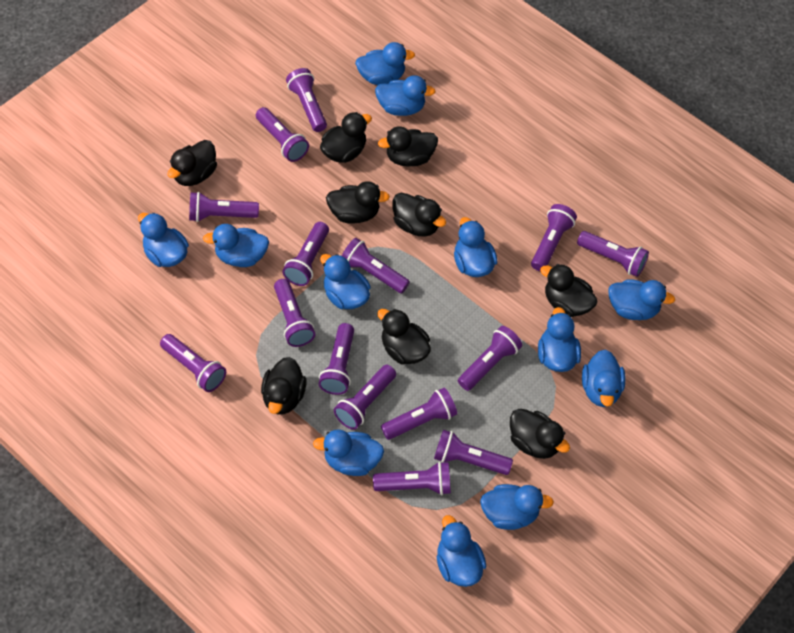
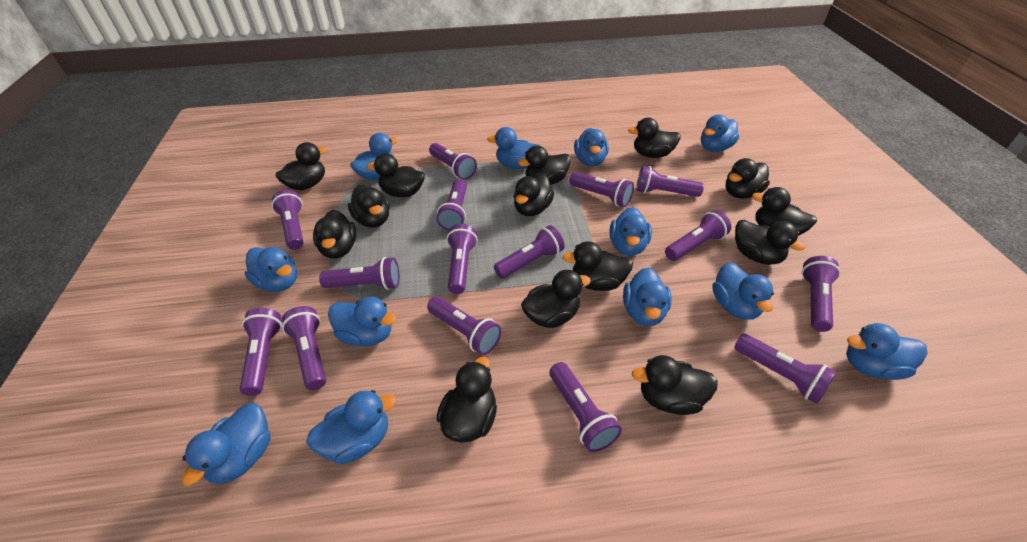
black duck: 9 -> 14

